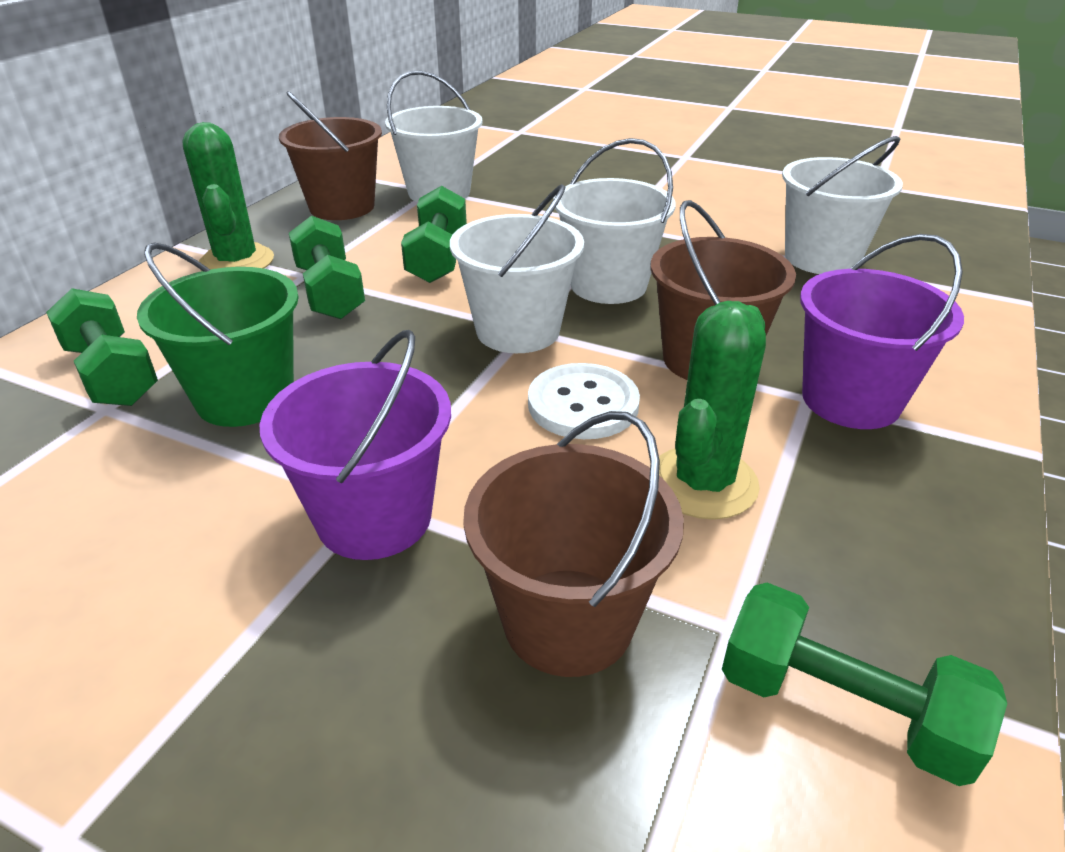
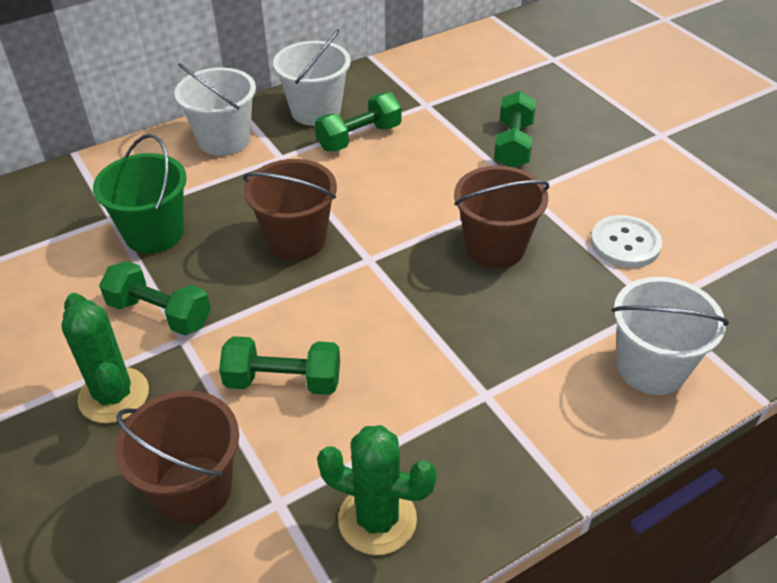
purple bucket: 2 -> 0
white bucket: 4 -> 3

